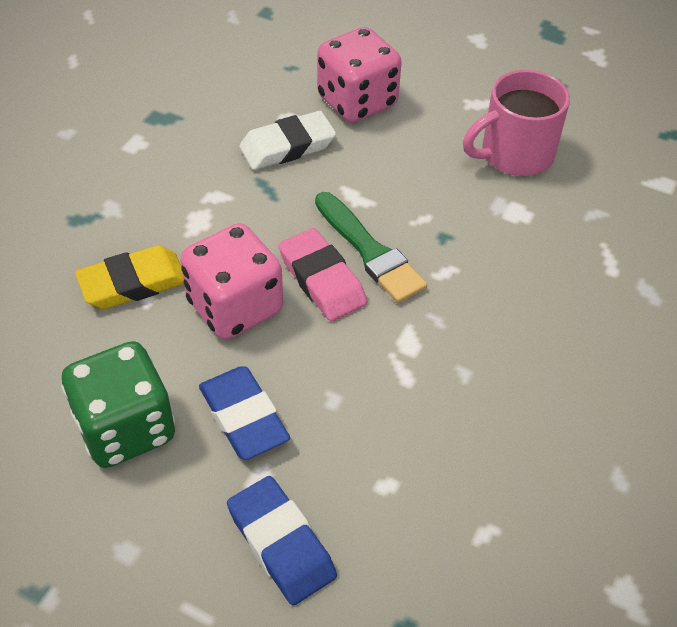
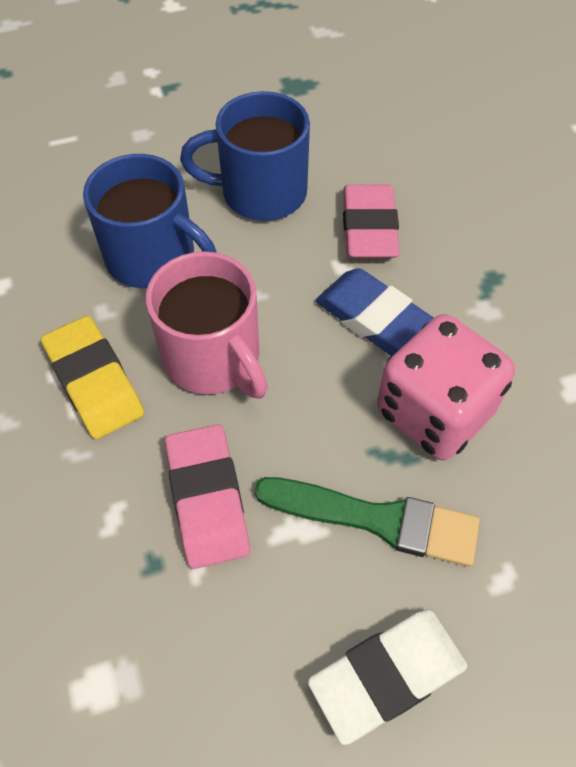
blue eraser: 2 -> 1
blue mug: 0 -> 2
green dice: 1 -> 0
pink dice: 2 -> 1
pink eraser: 1 -> 2

